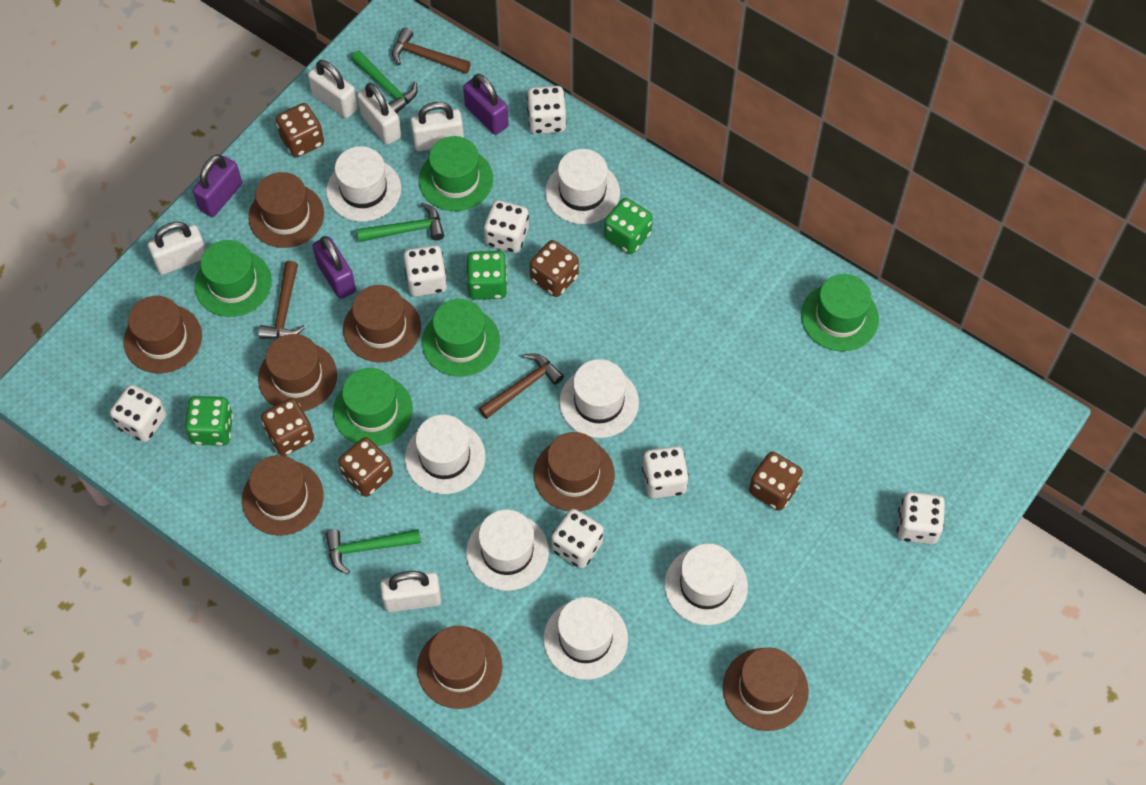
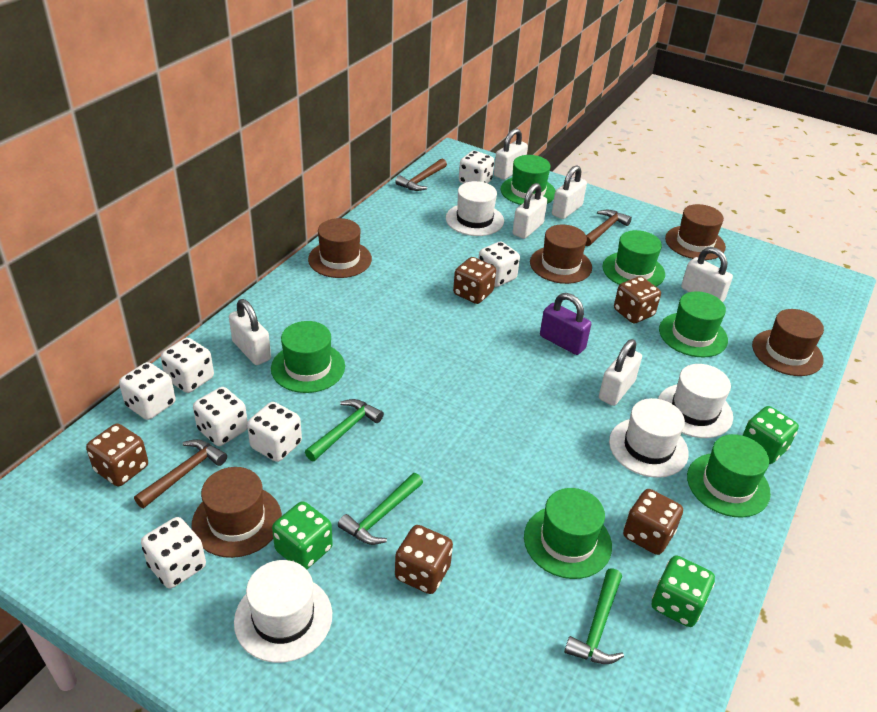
brown hat: 8 -> 5
green hat: 5 -> 6
purple padlock: 3 -> 1
white hat: 7 -> 4
white padlock: 5 -> 6

